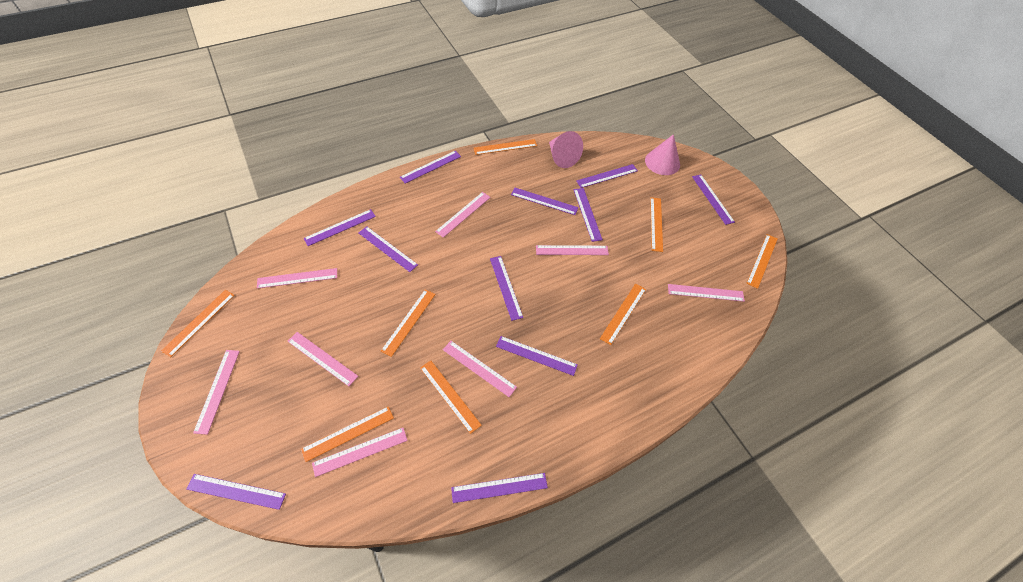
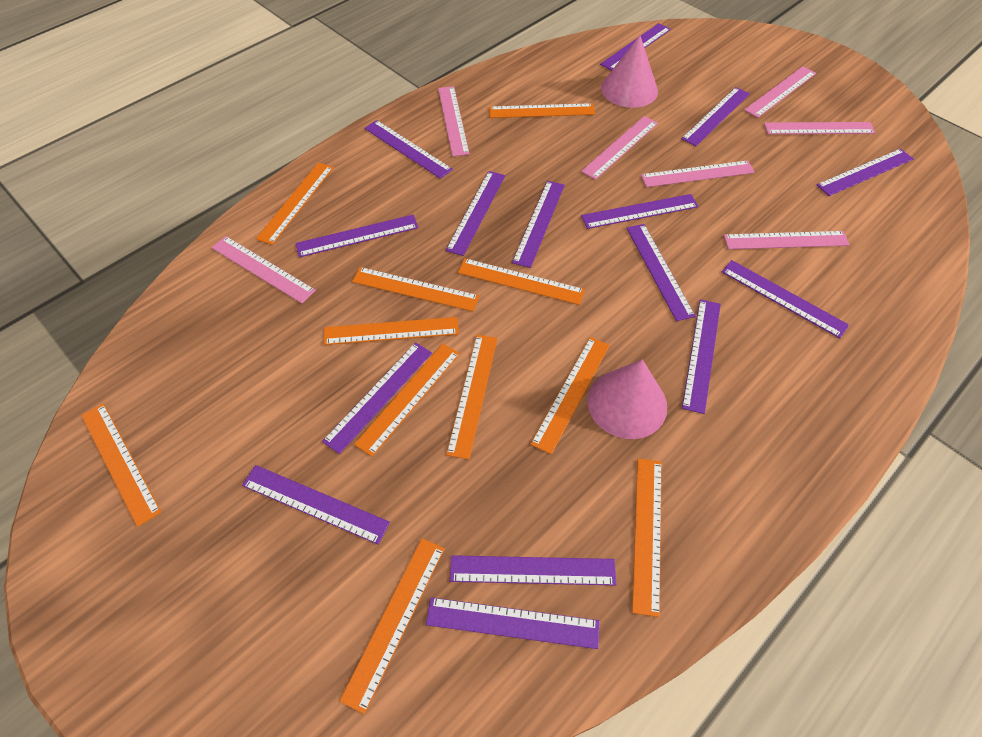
orange ruler: 8 -> 11
pink ruler: 8 -> 7
purple ruler: 11 -> 15

